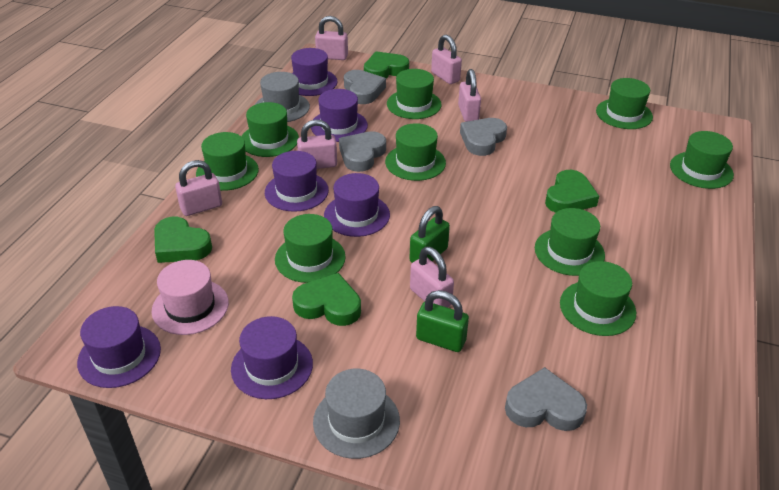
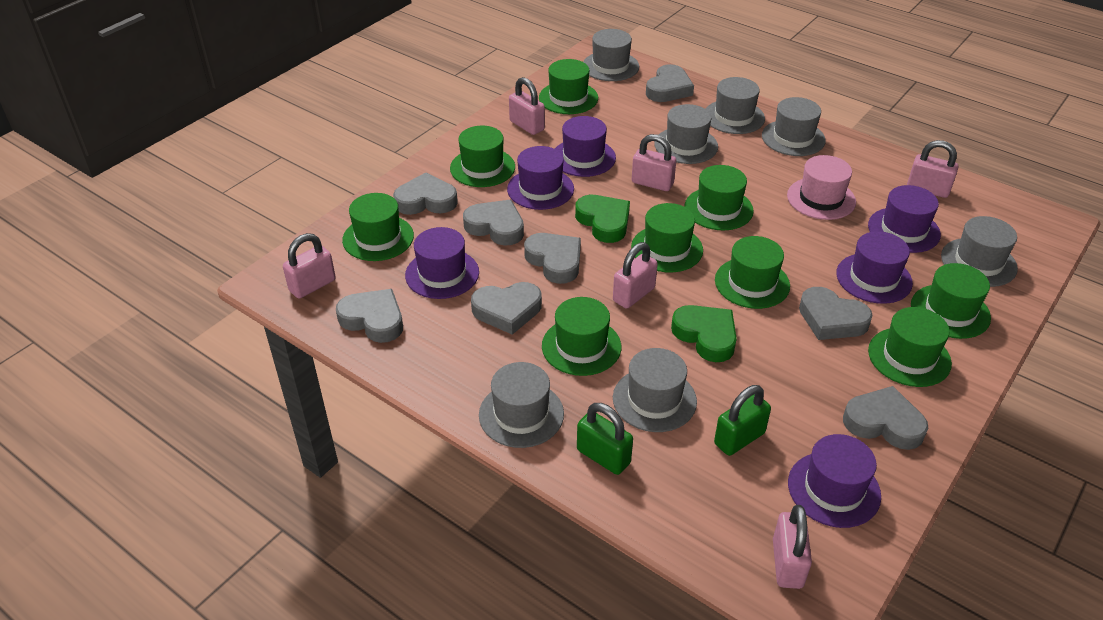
green heart: 4 -> 2
grey hat: 2 -> 7
grey heart: 4 -> 8

